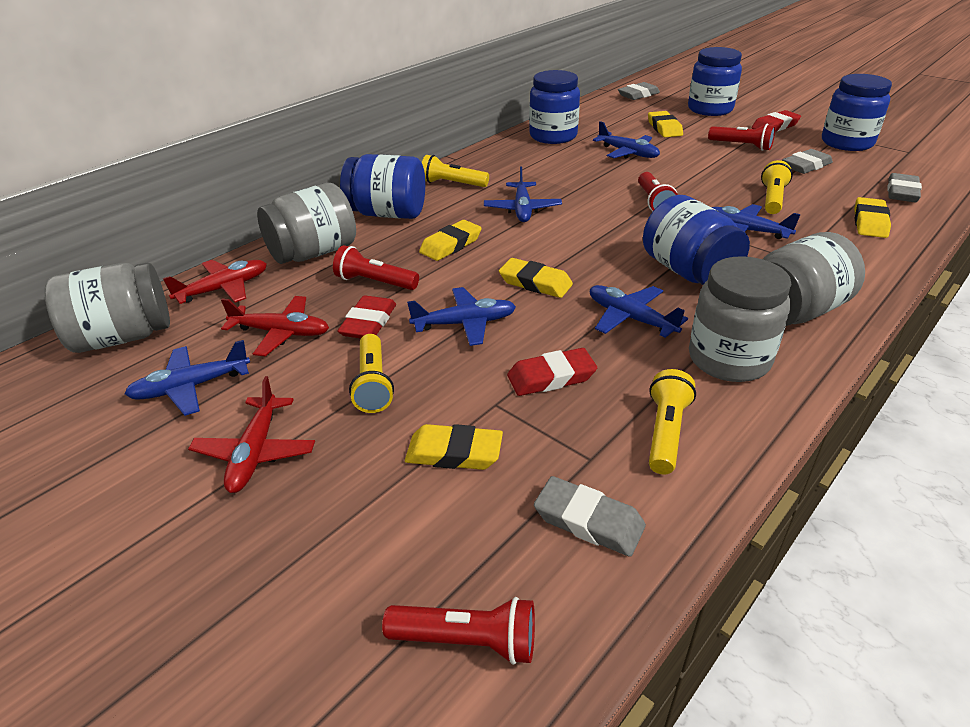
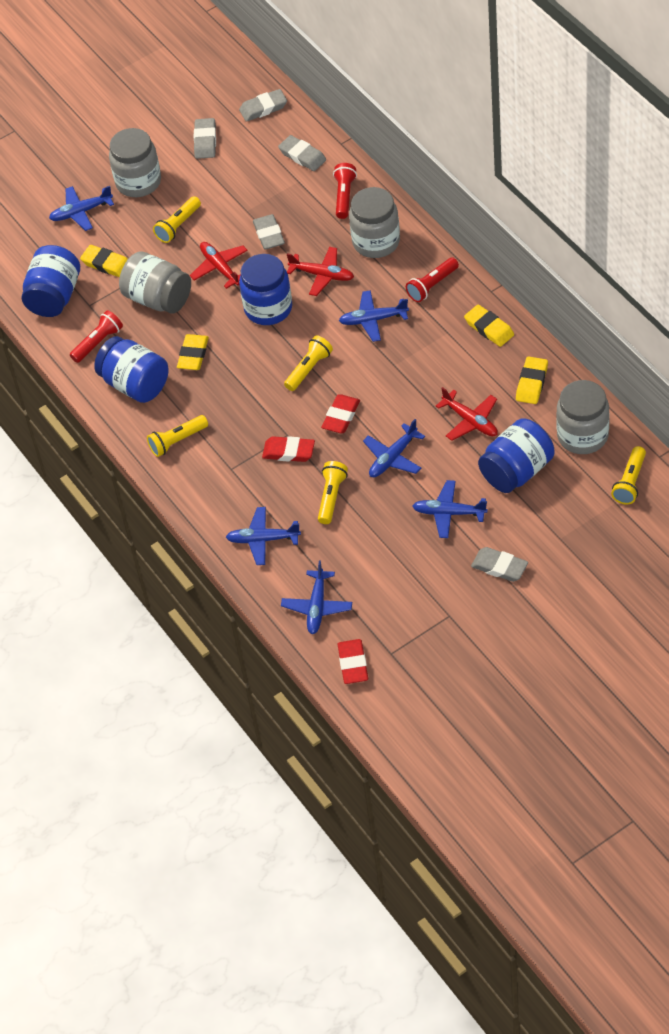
blue jar: 5 -> 4
grey eraser: 4 -> 5
red flashlight: 4 -> 3
yellow eraser: 5 -> 4
yellow flashlight: 4 -> 5

